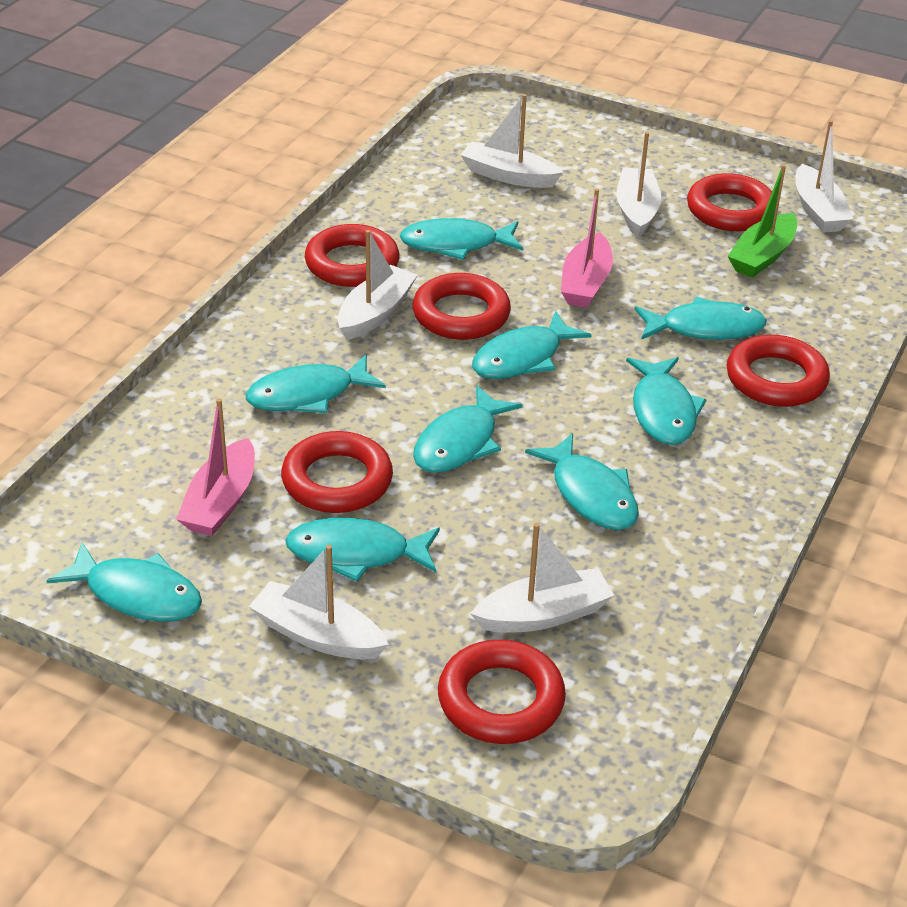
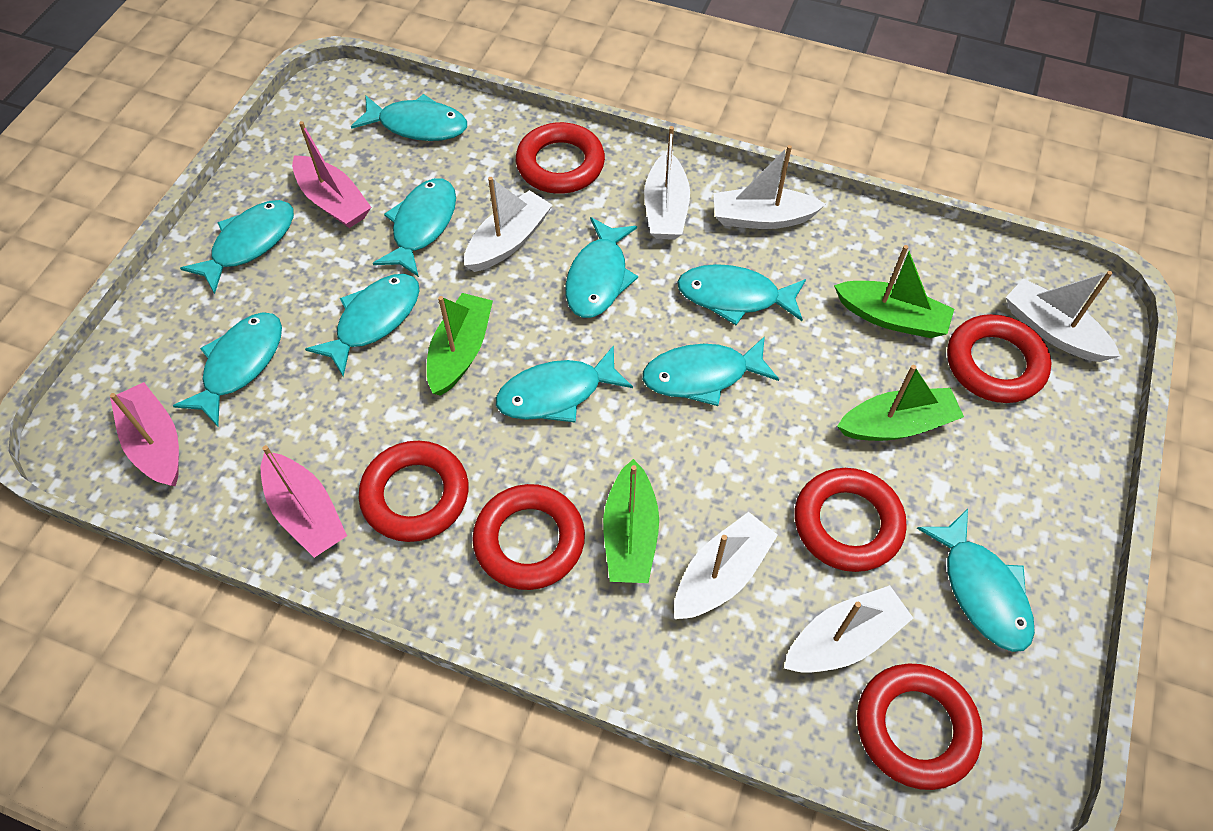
green boat: 1 -> 4
pink boat: 2 -> 3
turquoise fish: 9 -> 10

